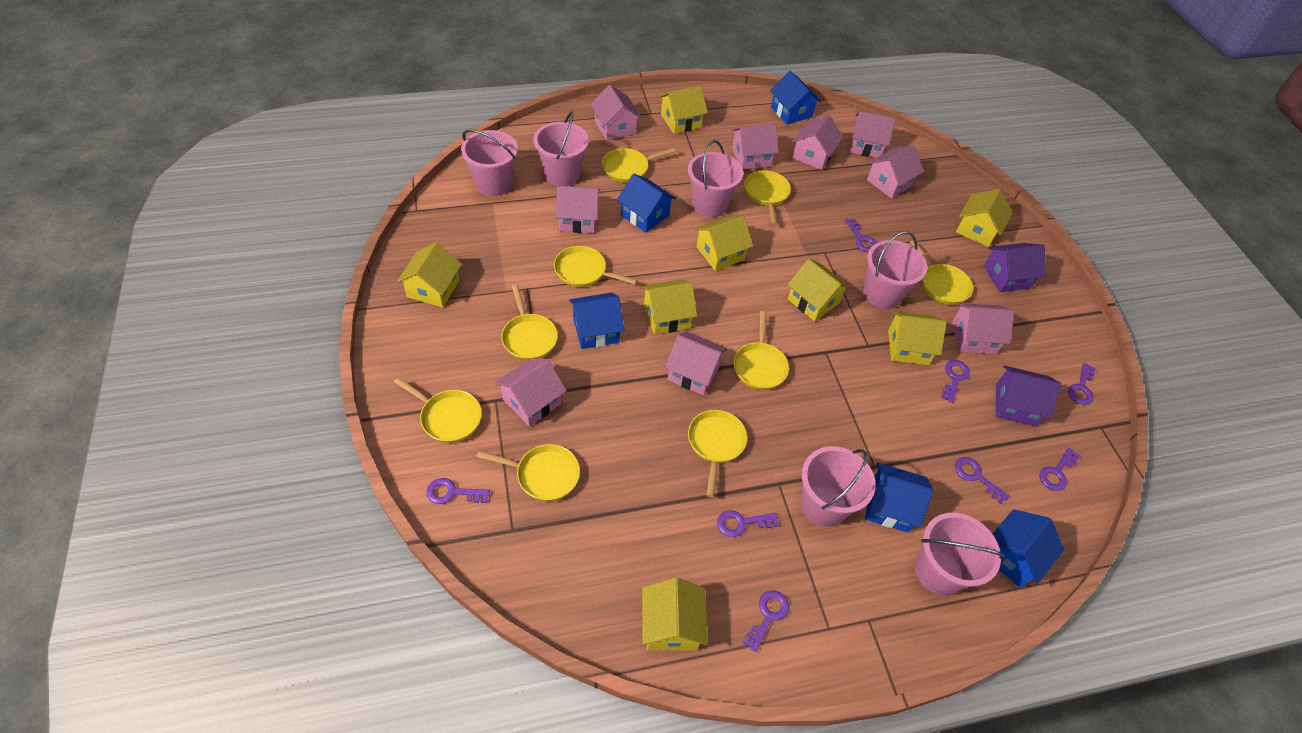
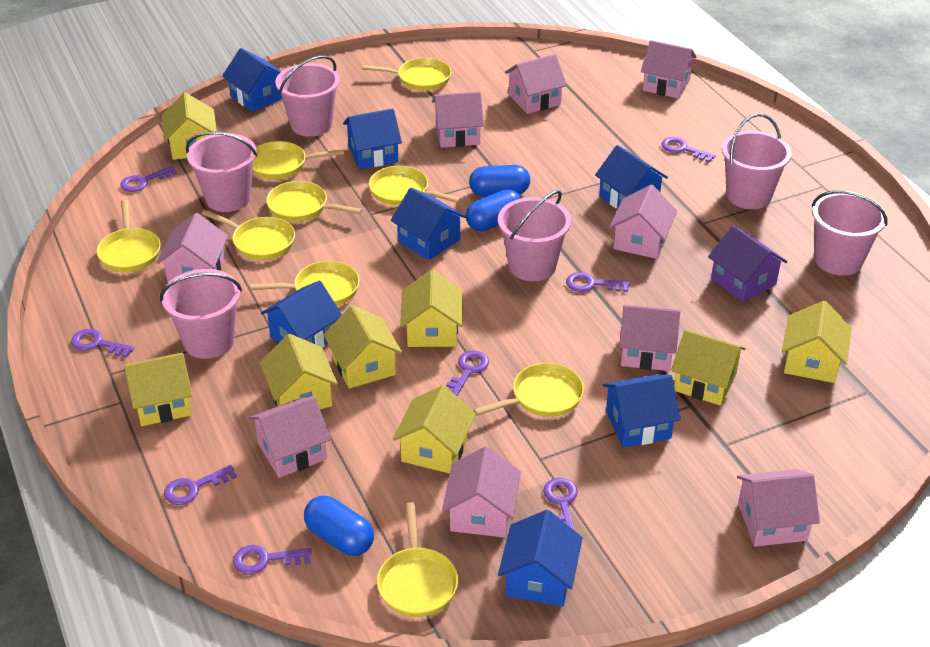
blue capsule: 0 -> 3
blue house: 5 -> 7
purple house: 2 -> 1

